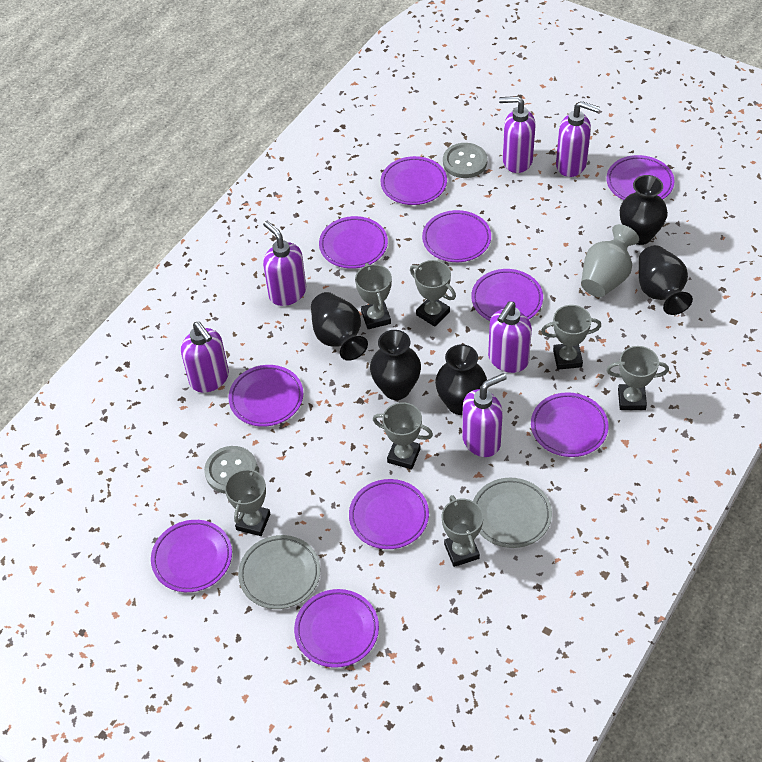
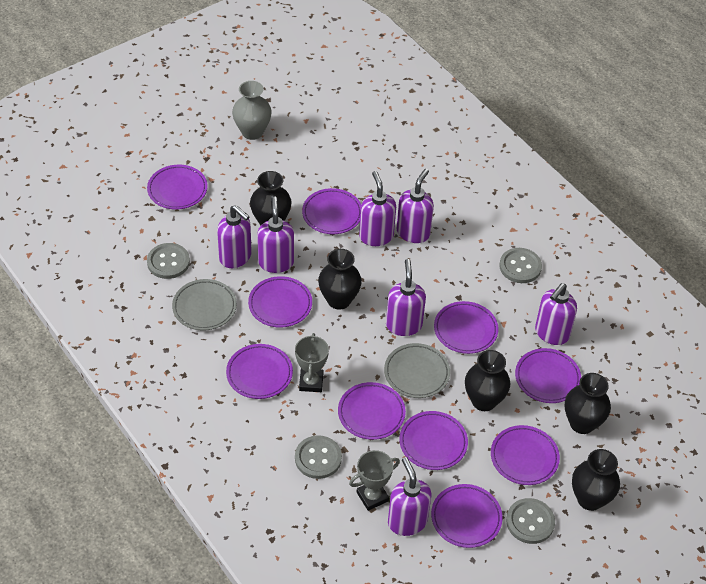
grey button: 2 -> 4
grey trophy: 7 -> 2
purple soap dispenser: 6 -> 7

